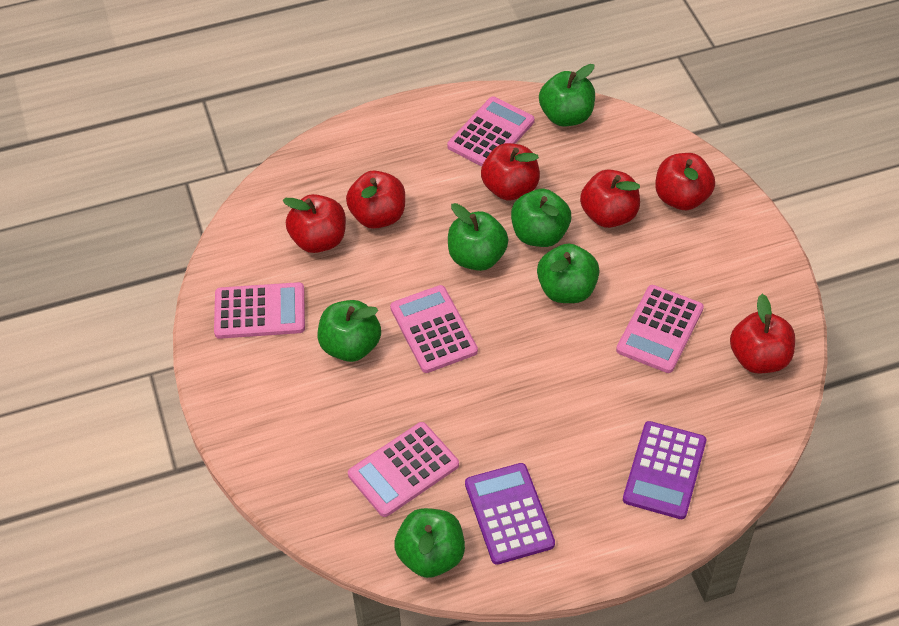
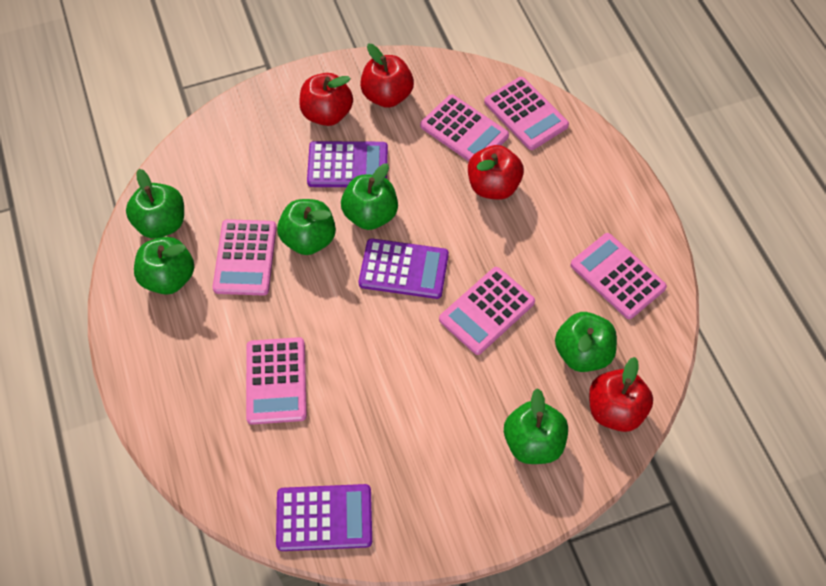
pink calculator: 5 -> 6
purple calculator: 2 -> 3
red apple: 6 -> 4

